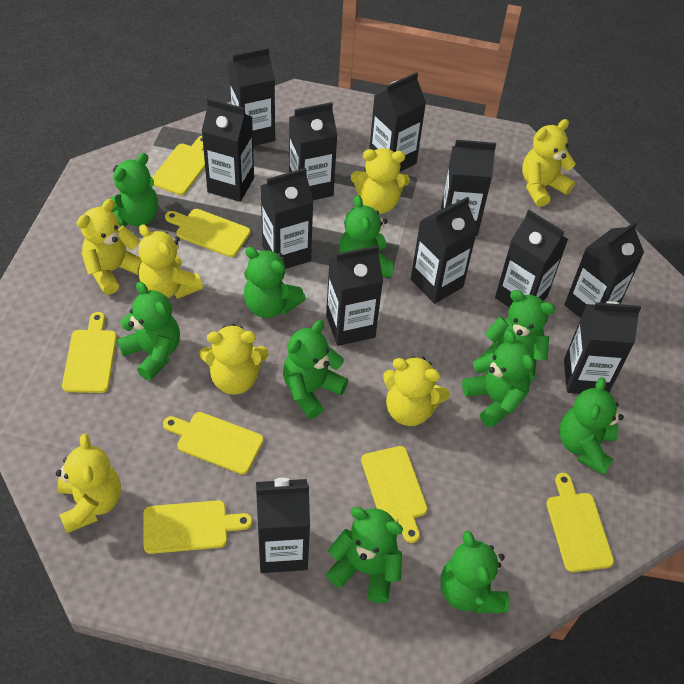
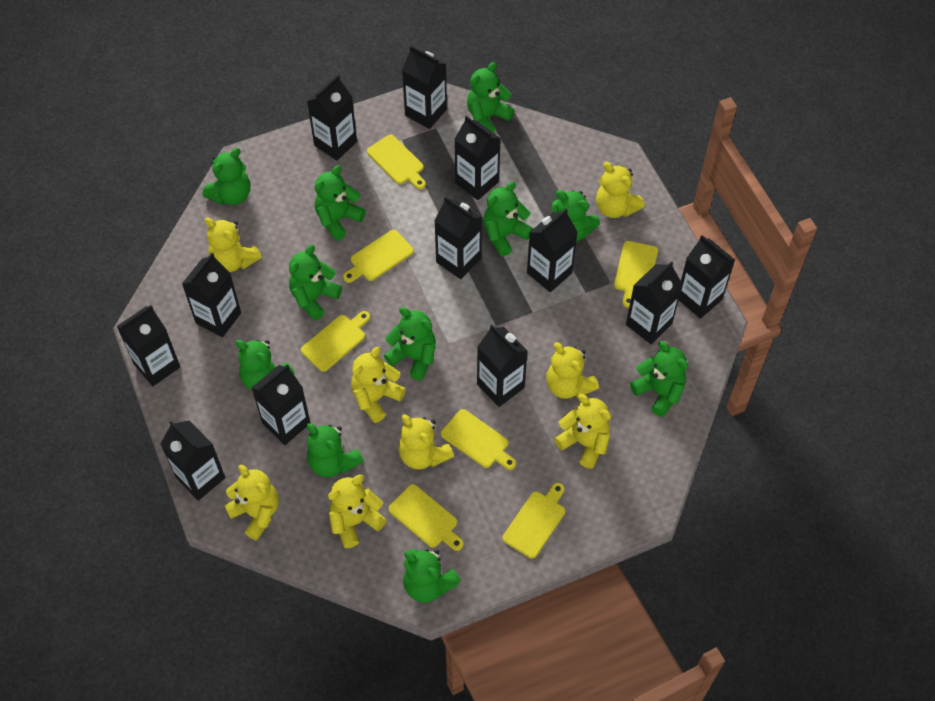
green teddy bear: 10 -> 11
yellow teddy bear: 7 -> 8

